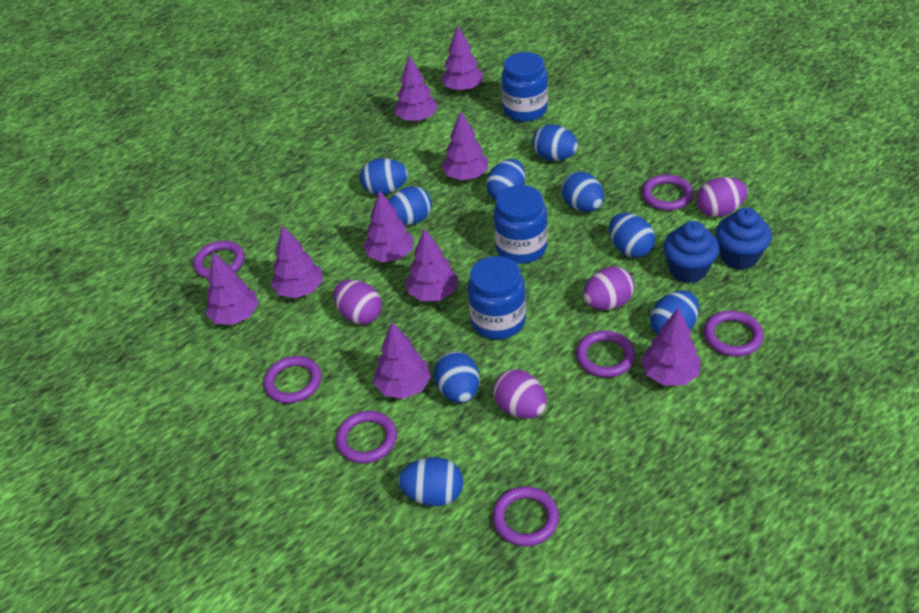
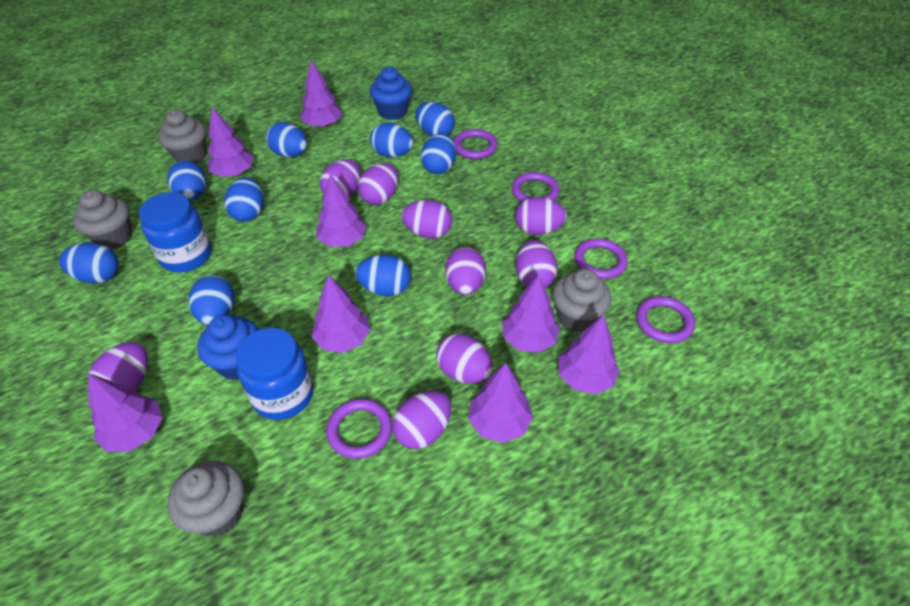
blue jar: 3 -> 2
grey cupcake: 0 -> 4
purple egg: 4 -> 9
purple ring: 7 -> 5
purple tree: 9 -> 8

